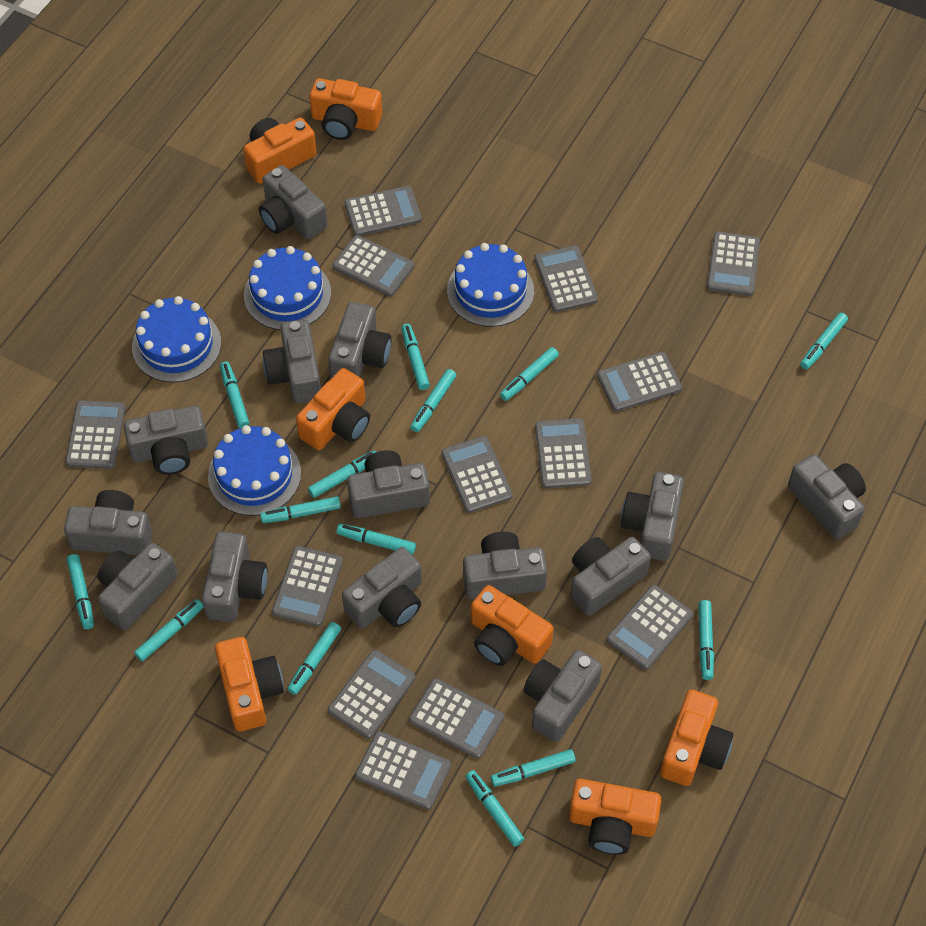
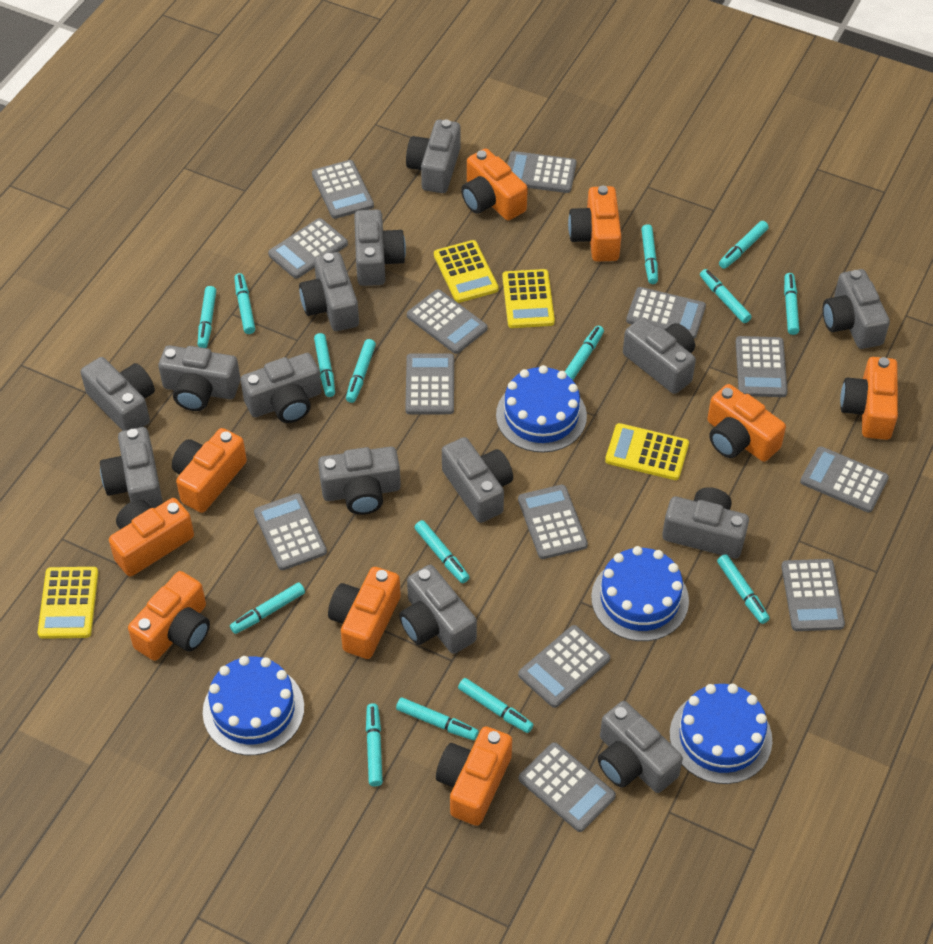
orange camera: 7 -> 9
turquoise marker: 14 -> 15
yellow calculator: 0 -> 4

